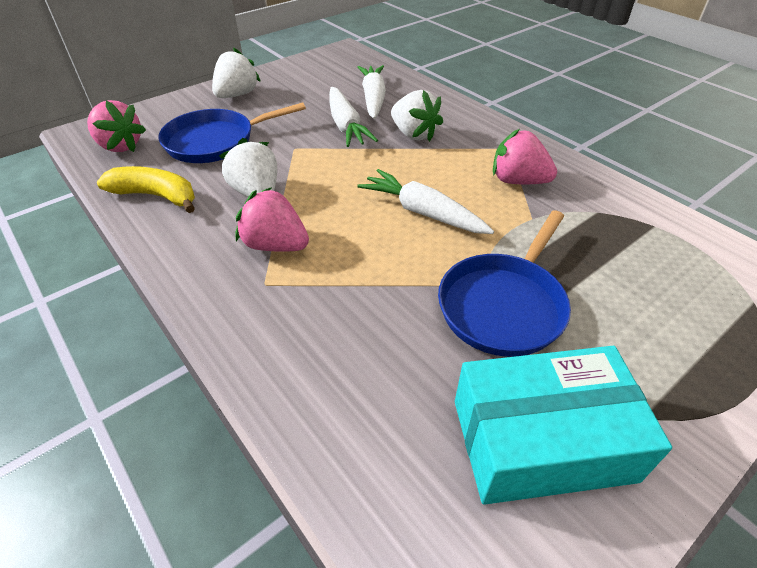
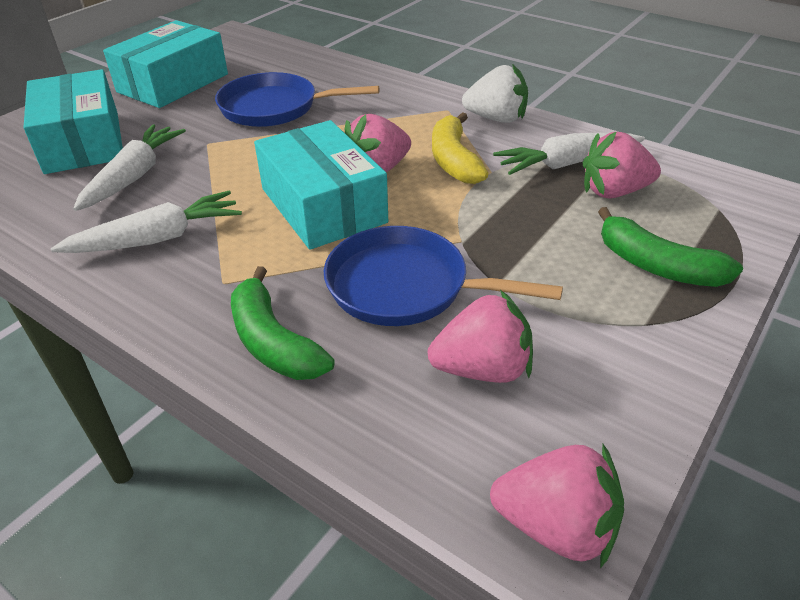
green banana: 0 -> 2
pink strawberry: 3 -> 4
turquoise box: 1 -> 3
white strawberry: 3 -> 1

